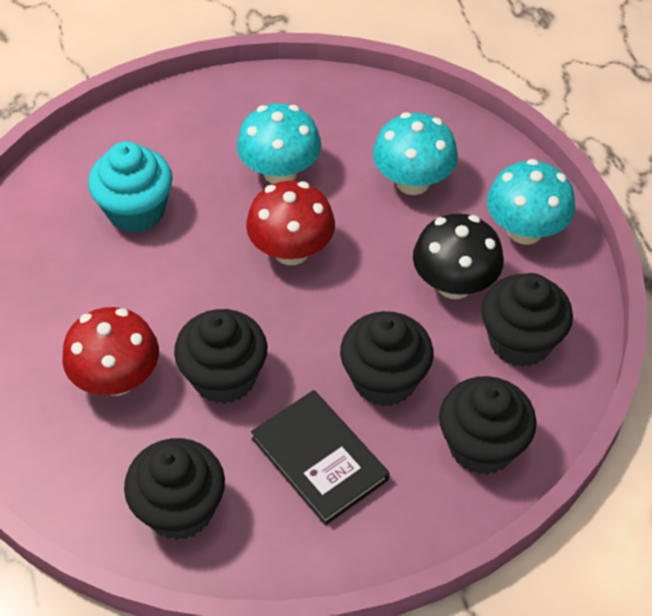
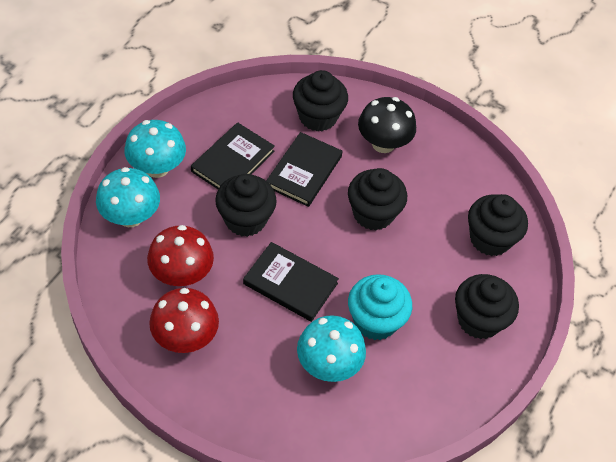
black book: 1 -> 3

